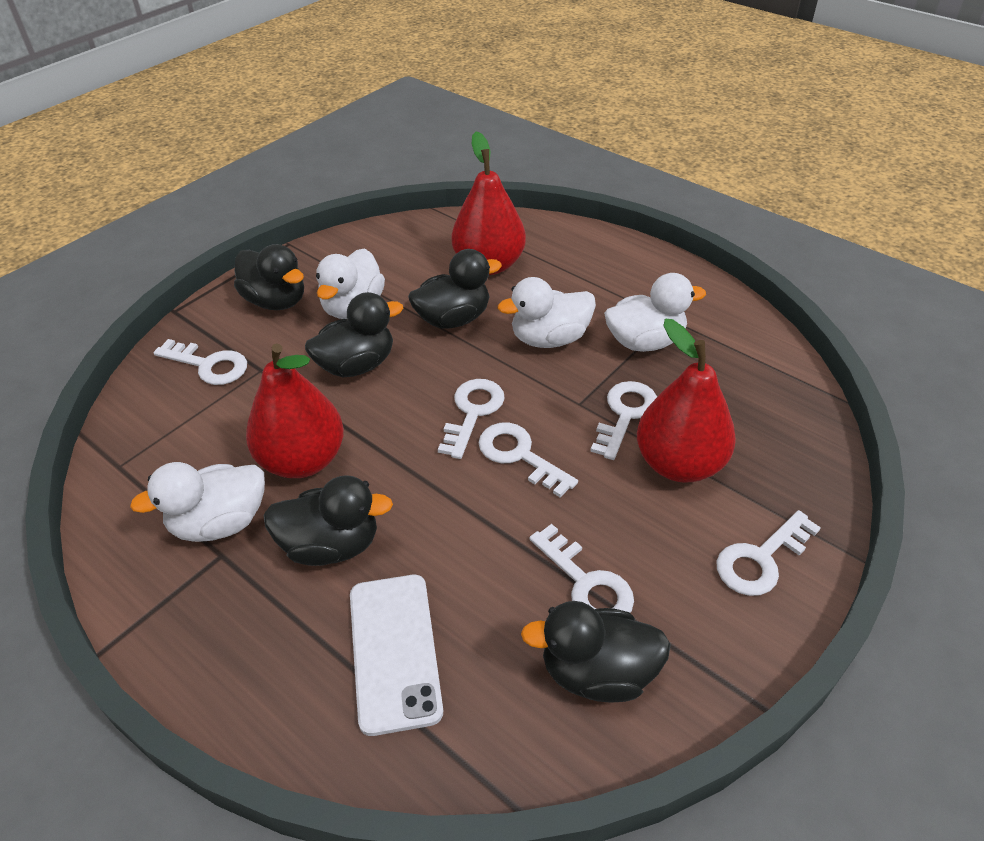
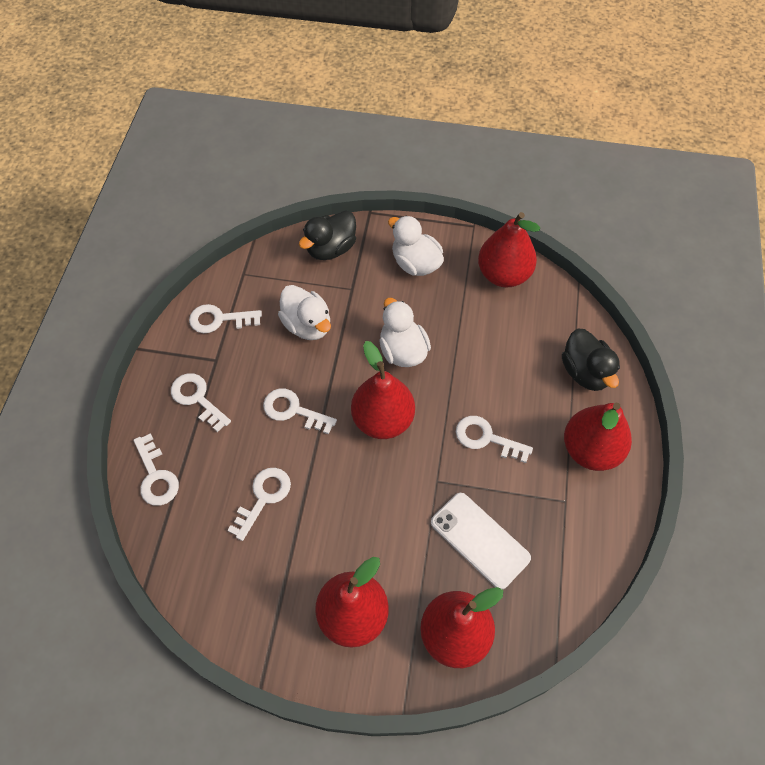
black duck: 5 -> 2
red pear: 3 -> 5
white duck: 4 -> 3

